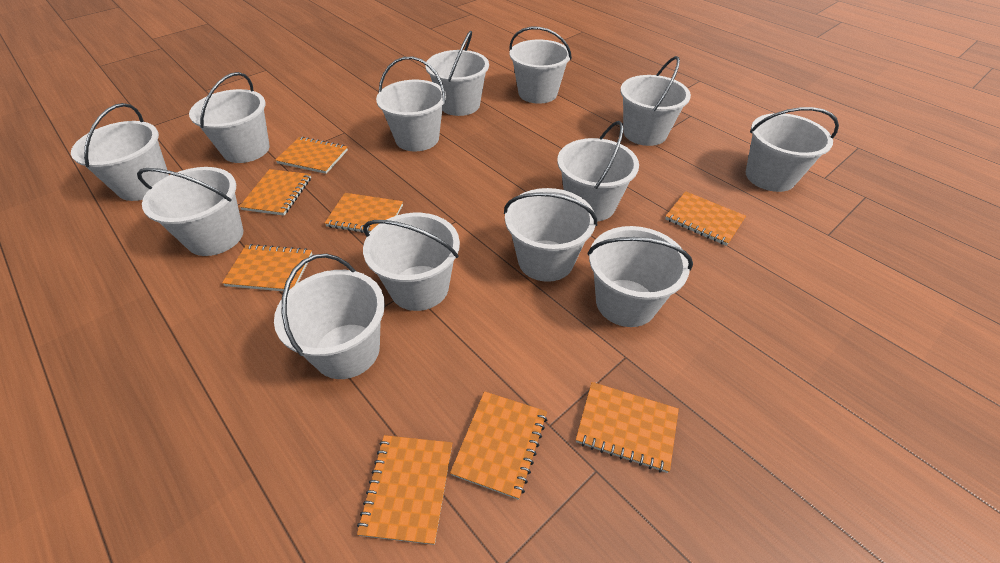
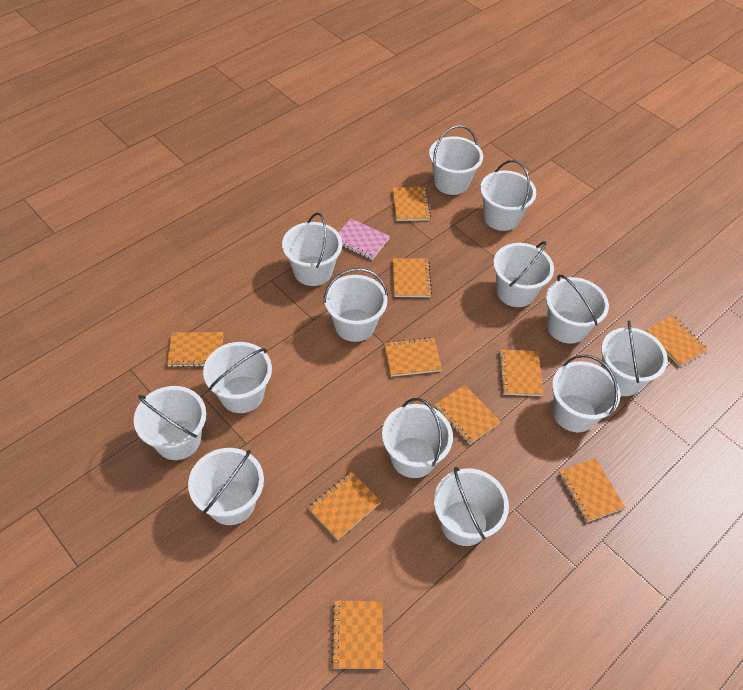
orange notebook: 8 -> 10
pink notebook: 0 -> 1

